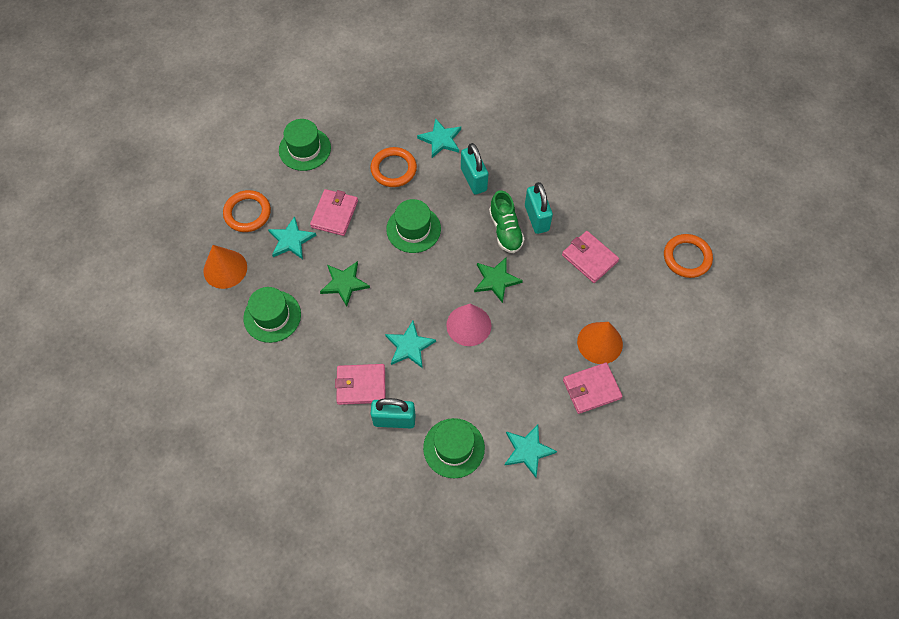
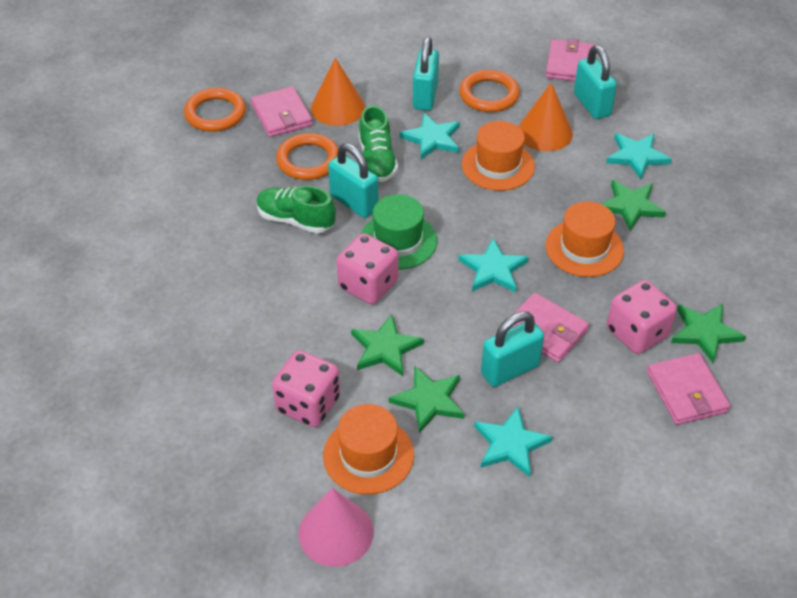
green hat: 4 -> 1
green shoe: 1 -> 2
green star: 2 -> 4
orange hat: 0 -> 3
pink dice: 0 -> 3
turquoise padlock: 3 -> 4

